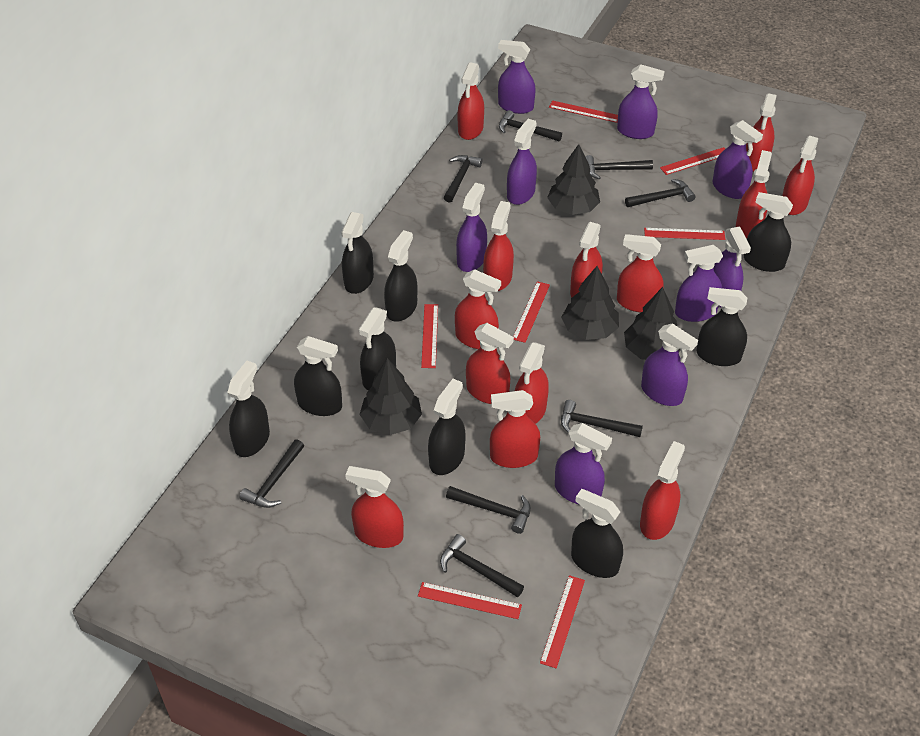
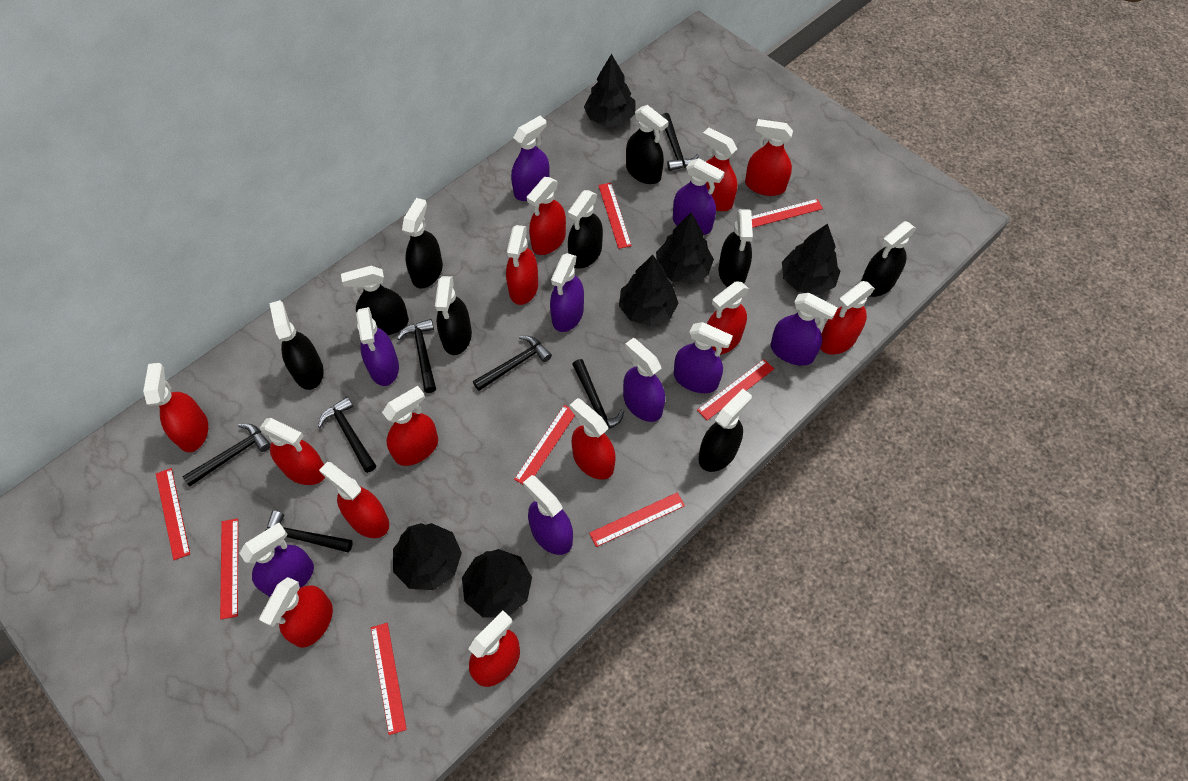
black hammer: 8 -> 7
black tree: 4 -> 6
red ruler: 7 -> 8

